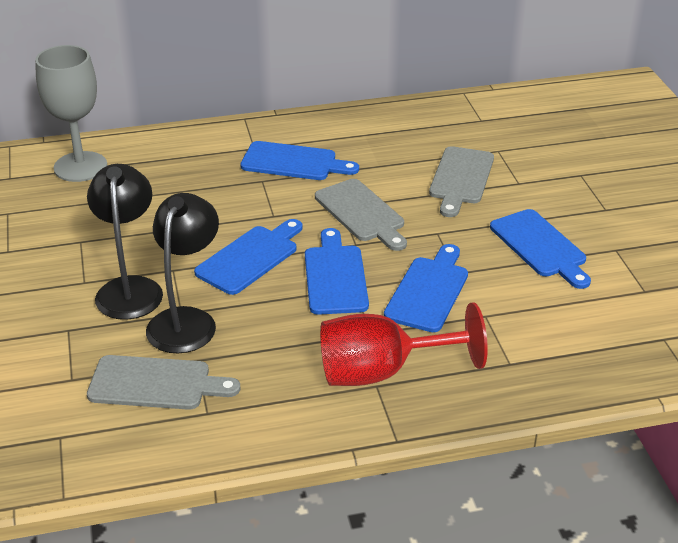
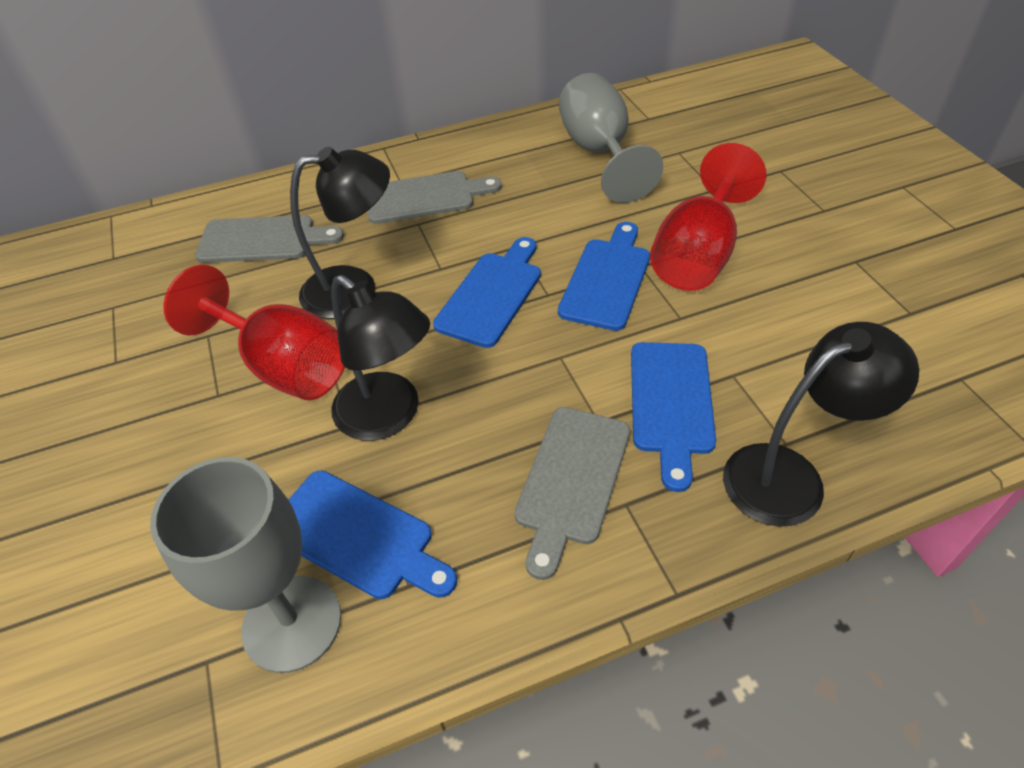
black lamp: 2 -> 3
blue cutting board: 5 -> 4
grey goblet: 1 -> 2
red goblet: 1 -> 2

